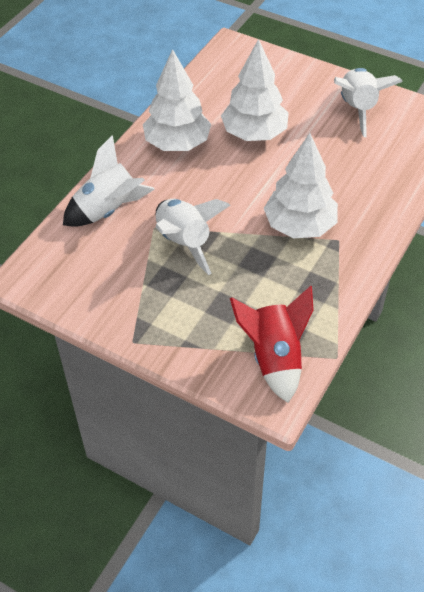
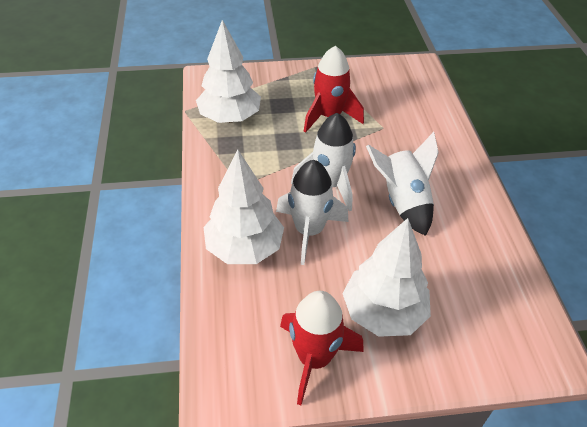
red rocket: 1 -> 2

